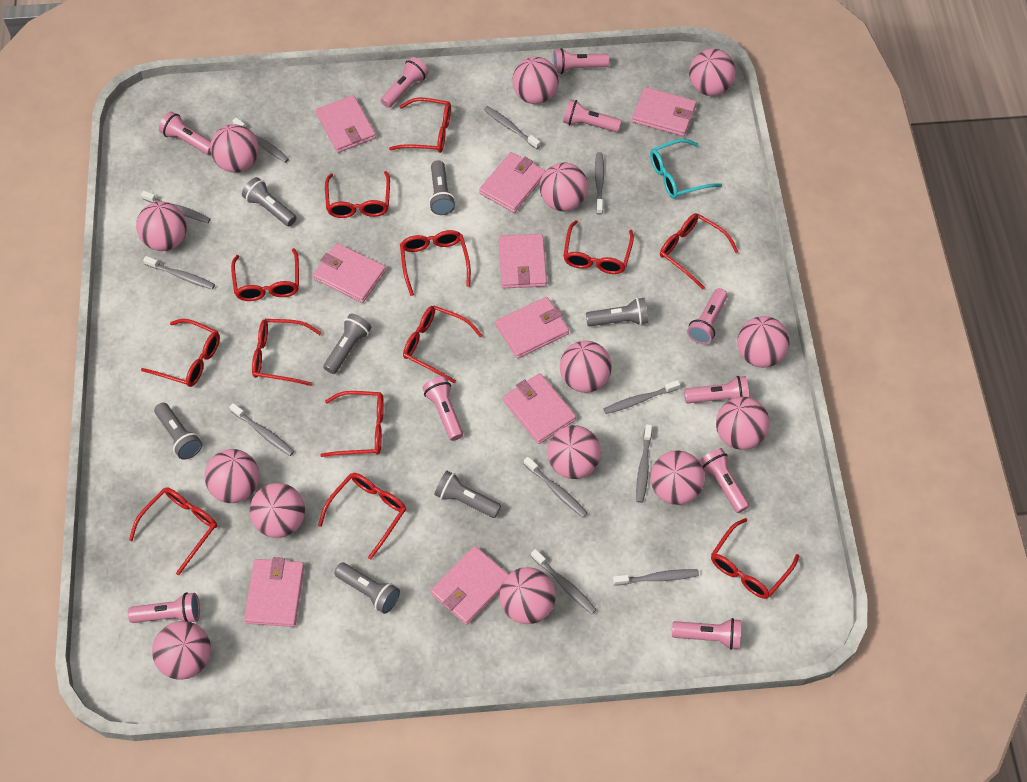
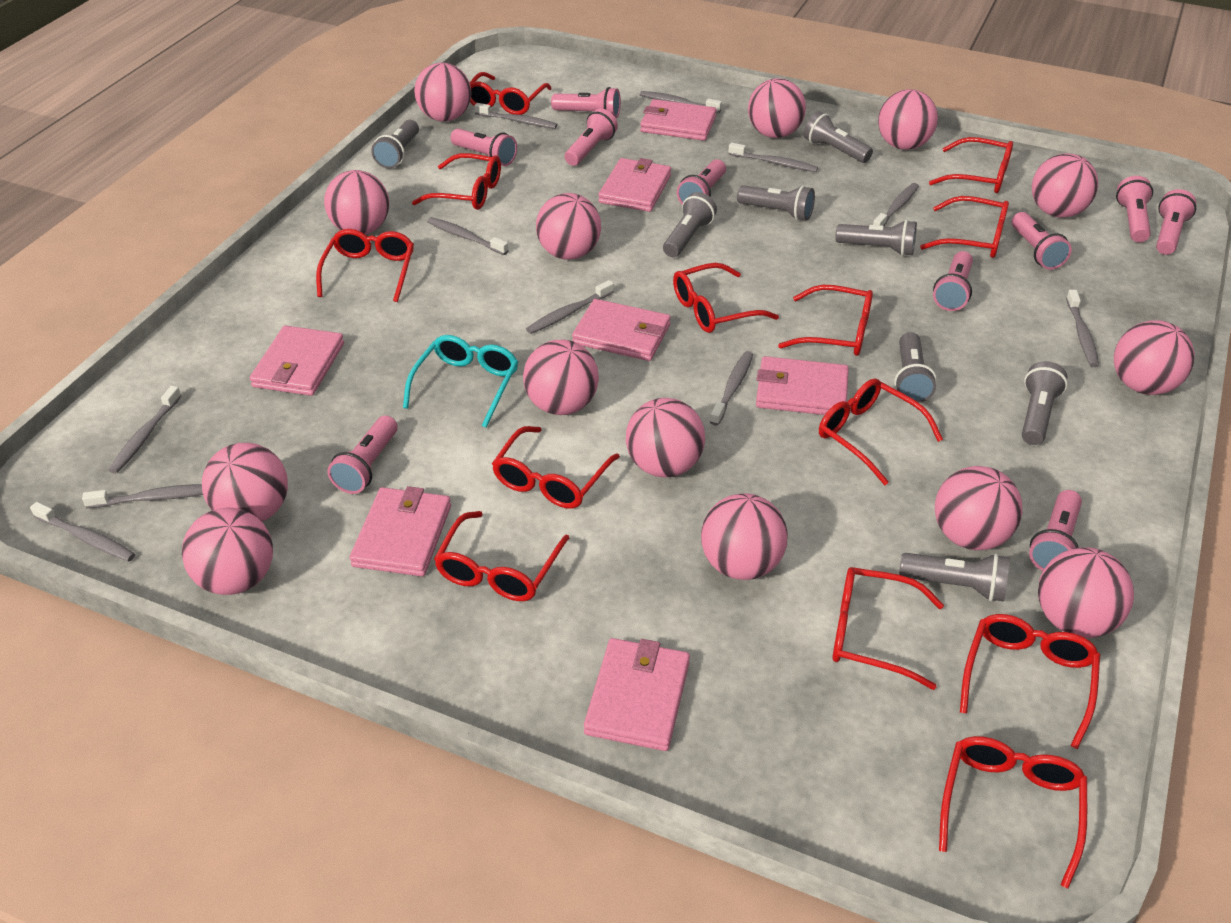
grey flashlight: 7 -> 8
pink wallet: 9 -> 7

